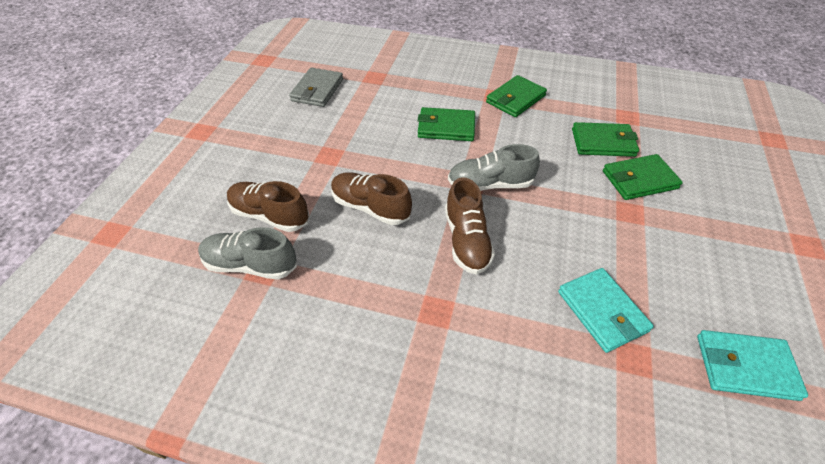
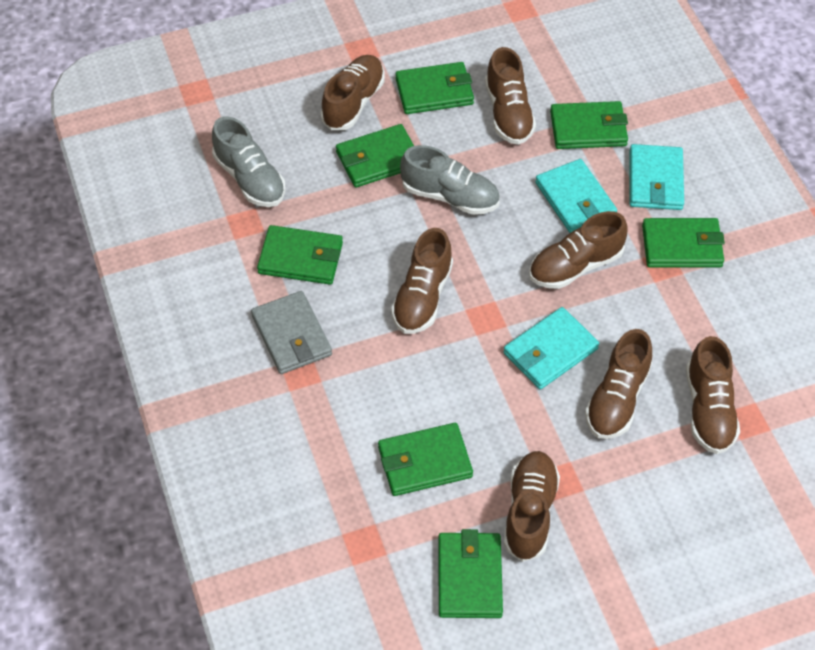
brown shoe: 3 -> 7
green wallet: 4 -> 7
turquoise wallet: 2 -> 3

